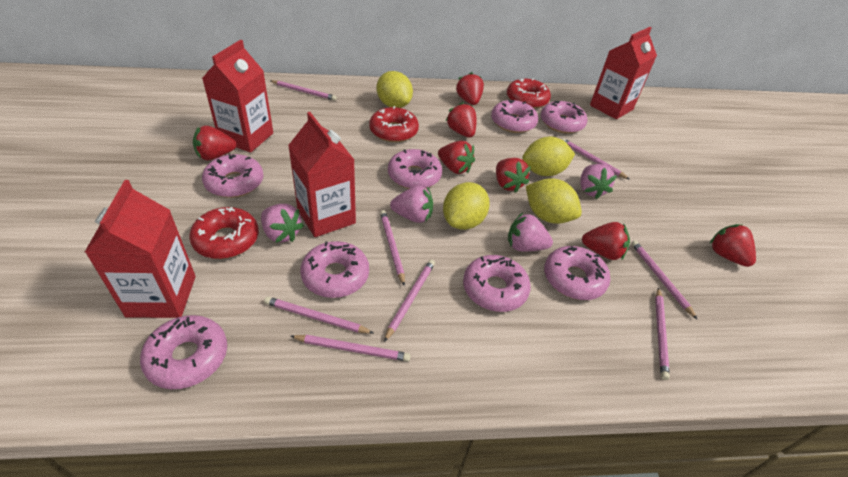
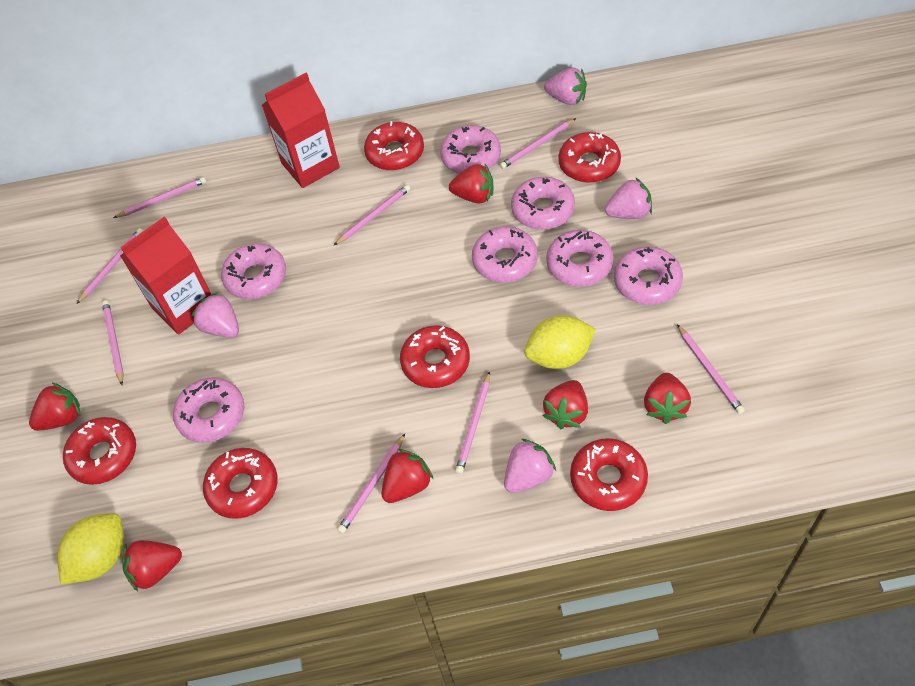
pink donut: 8 -> 7
red carton: 4 -> 2
red donut: 3 -> 6
red strawberry: 7 -> 6
yellow lemon: 4 -> 2

